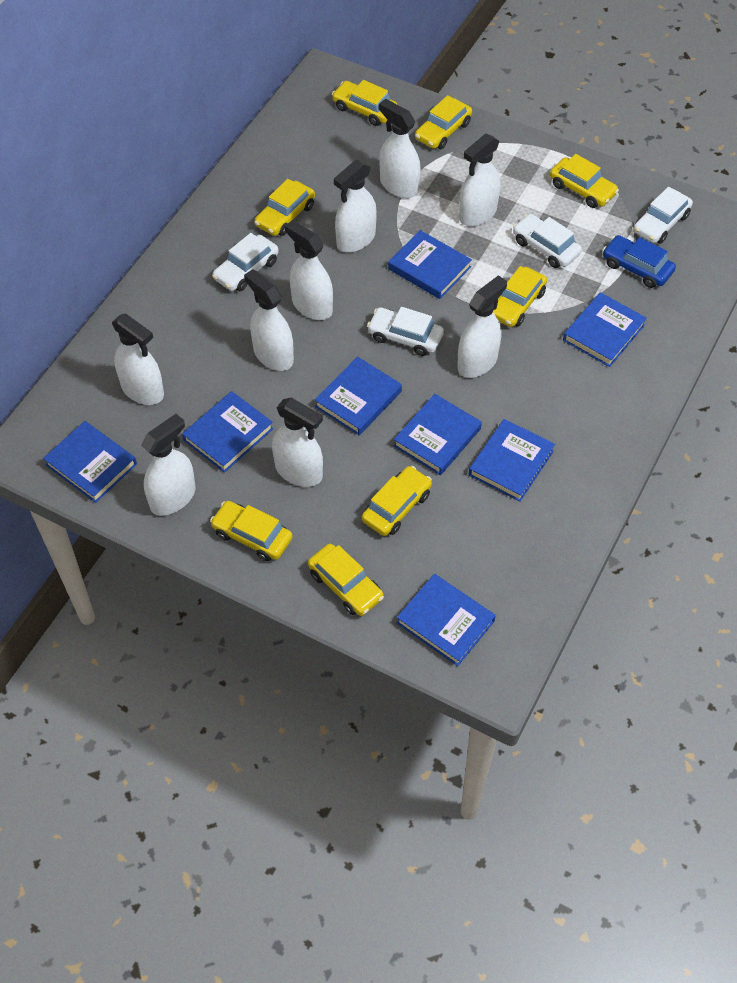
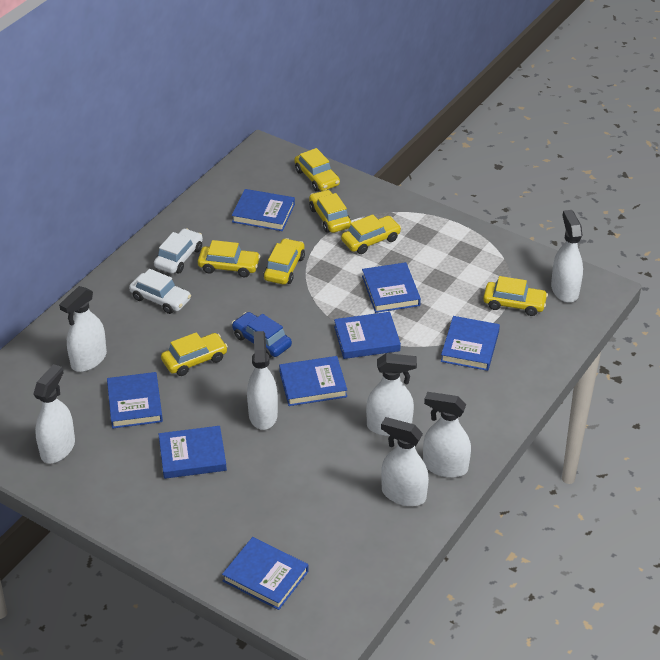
white car: 4 -> 2
white spray bottle: 9 -> 7
yellow car: 8 -> 7

